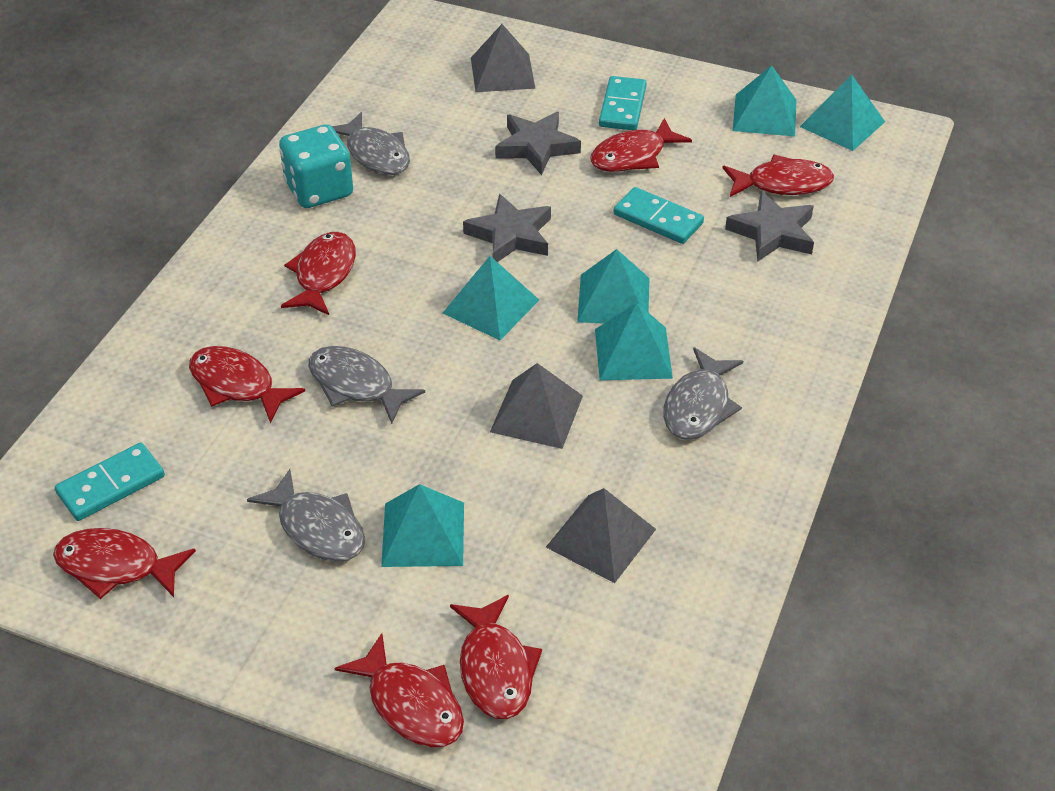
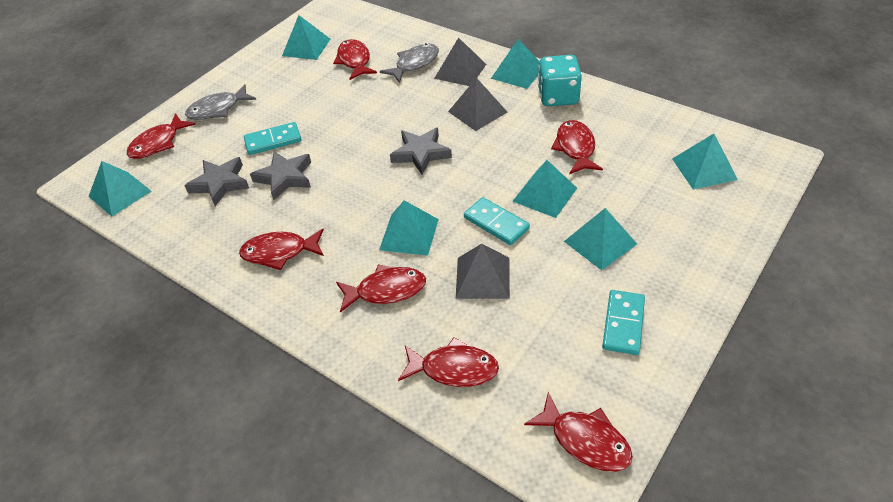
grey fish: 4 -> 2
turquoise pyramid: 6 -> 7

